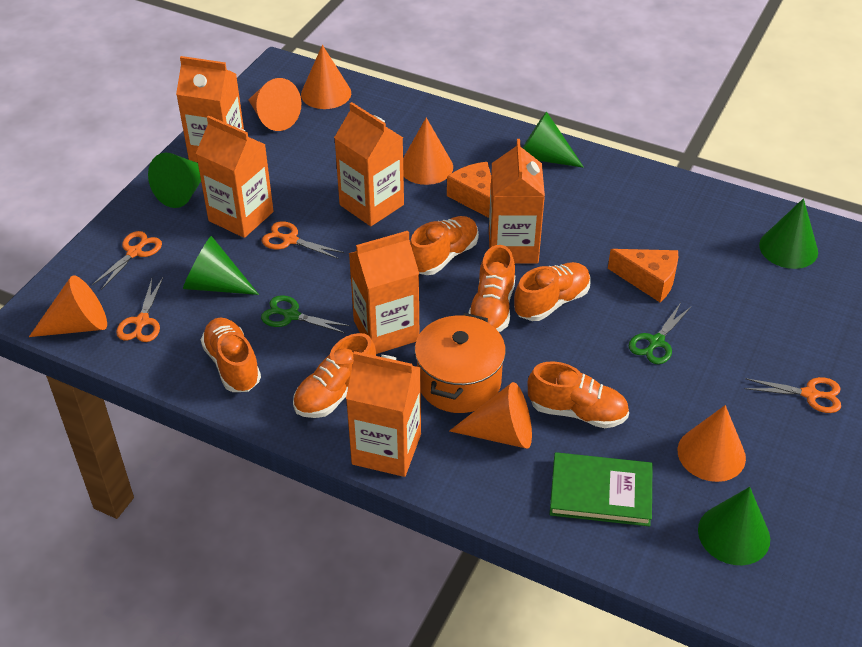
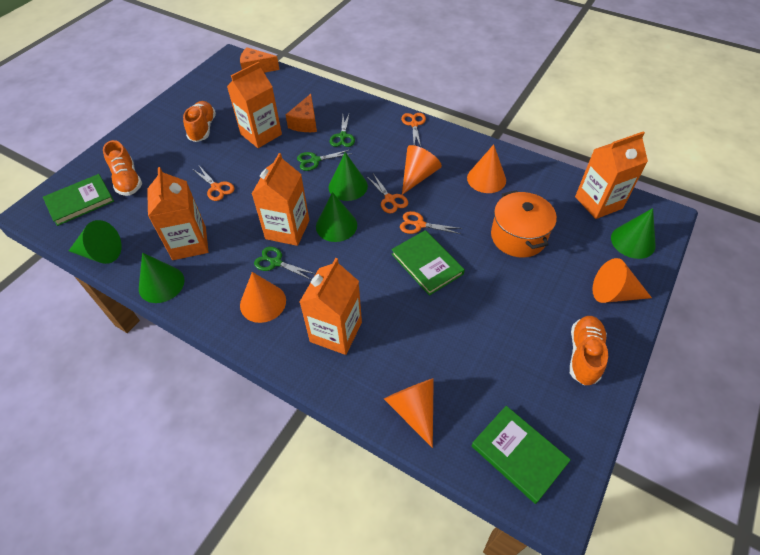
green book: 1 -> 3
green scissors: 2 -> 3
orange carton: 6 -> 5
orange cone: 6 -> 5
orange shoe: 6 -> 3

